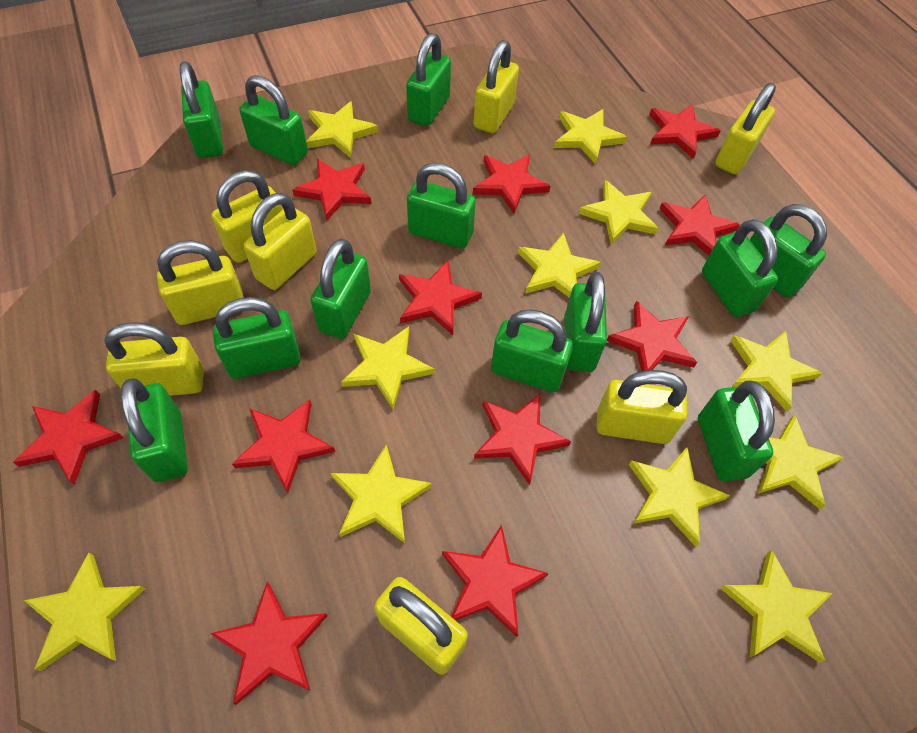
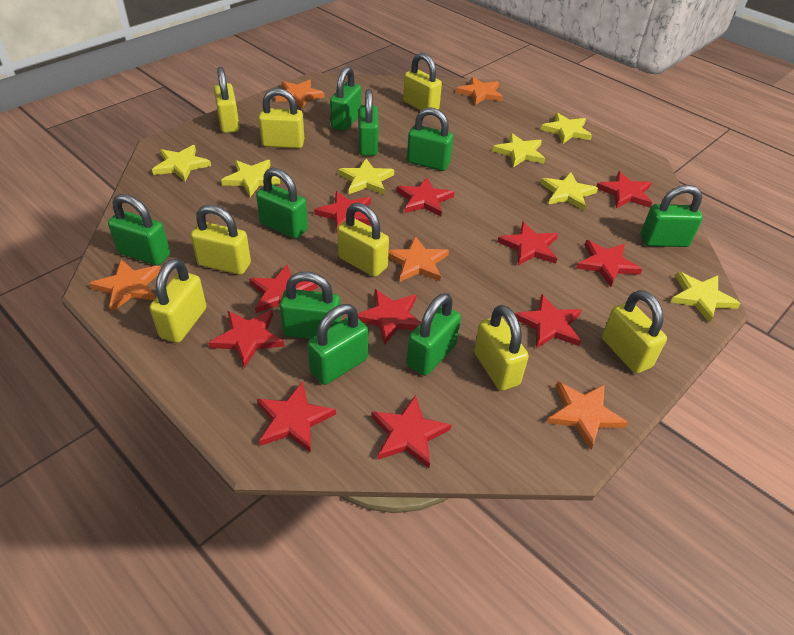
green padlock: 12 -> 9
orange star: 0 -> 5
yellow star: 11 -> 7

